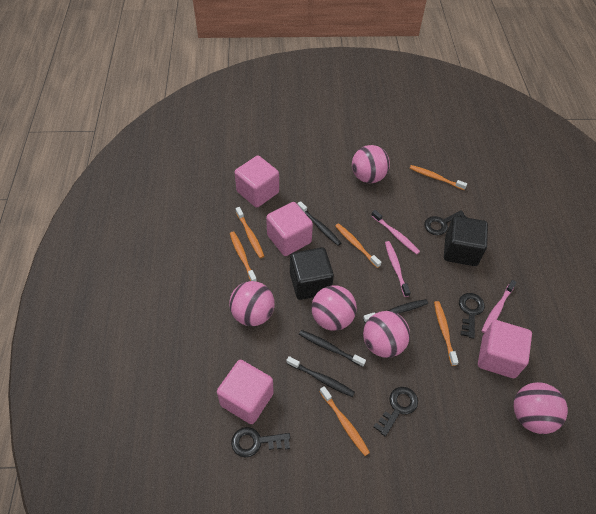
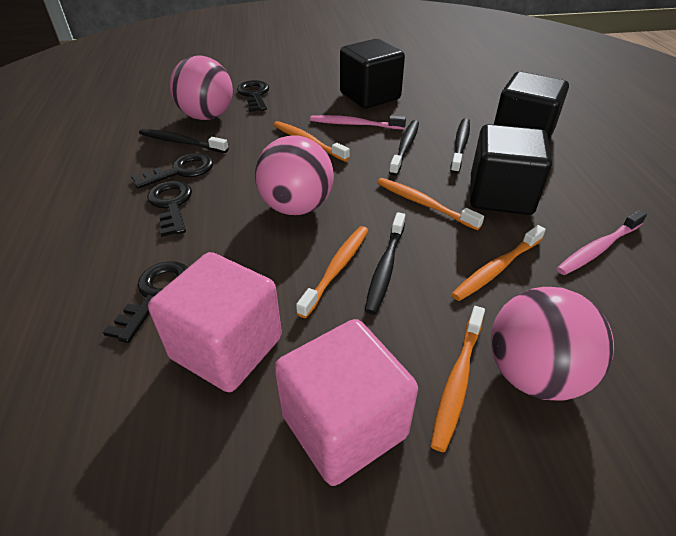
black cube: 2 -> 3
orange toothbrush: 6 -> 5
pink ball: 5 -> 3
pink cube: 4 -> 2
pink toothbrush: 3 -> 2

